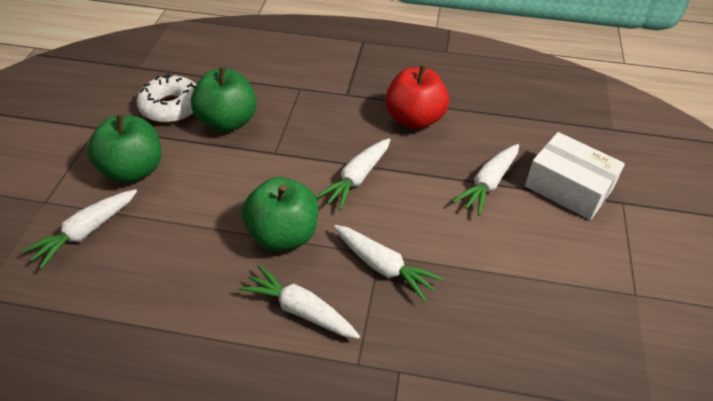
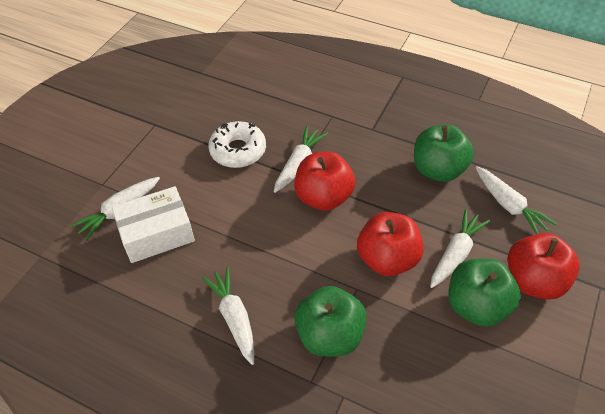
red apple: 1 -> 3

